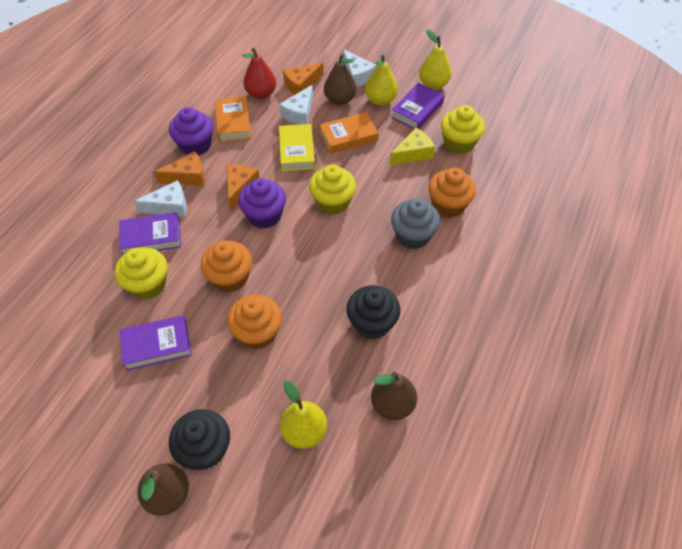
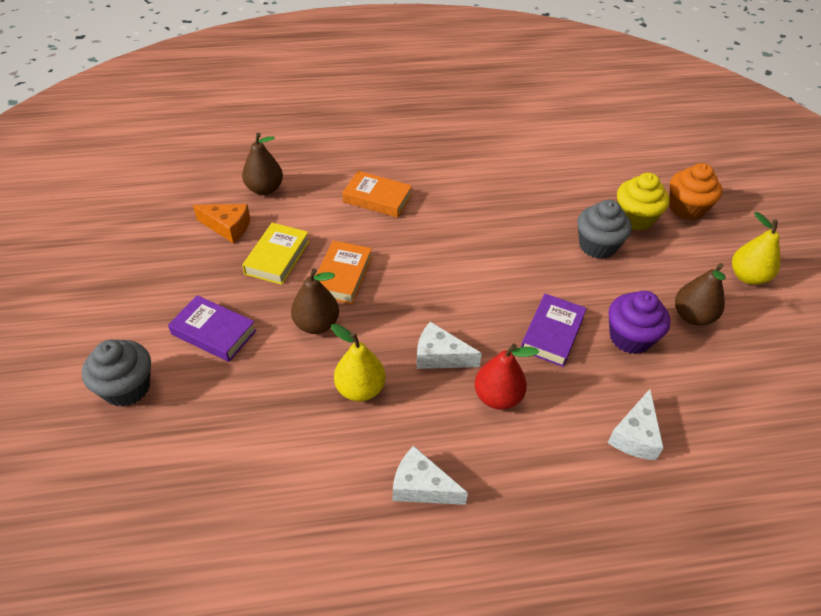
black cupcake: 2 -> 0
grey cupcake: 1 -> 2
orange cheese: 3 -> 1
orange cupcake: 3 -> 1
purple book: 3 -> 2
purple cupcake: 2 -> 1
yellow cheese: 1 -> 0
yellow cupcake: 3 -> 1
yellow pear: 3 -> 2

